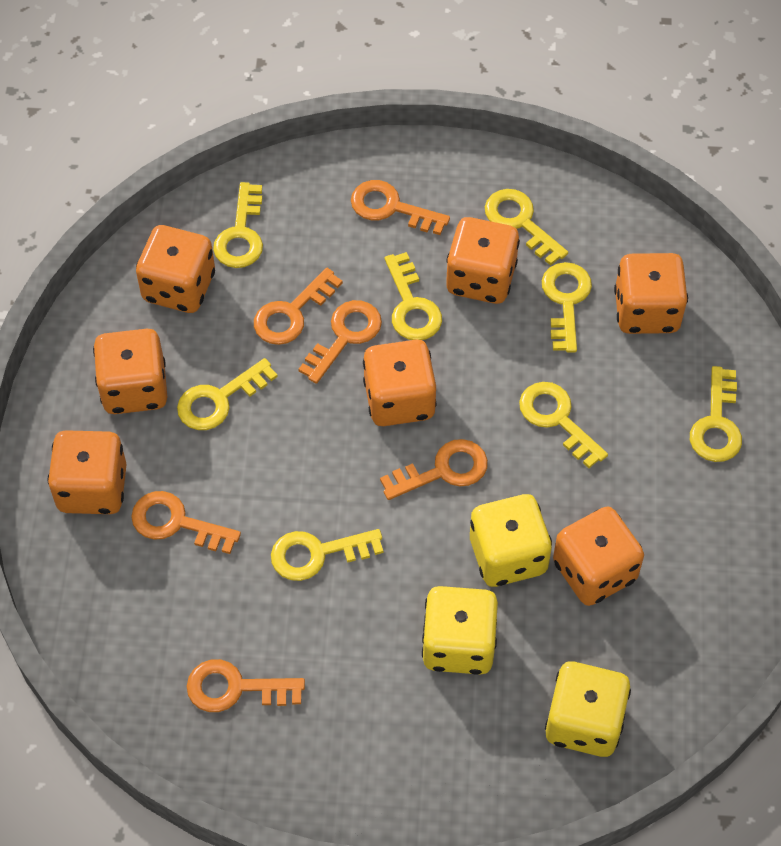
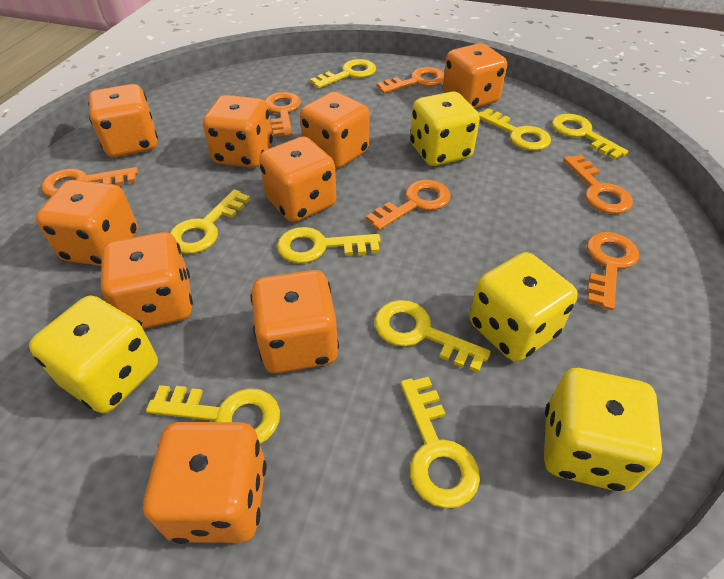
orange dice: 7 -> 9
yellow dice: 3 -> 4

